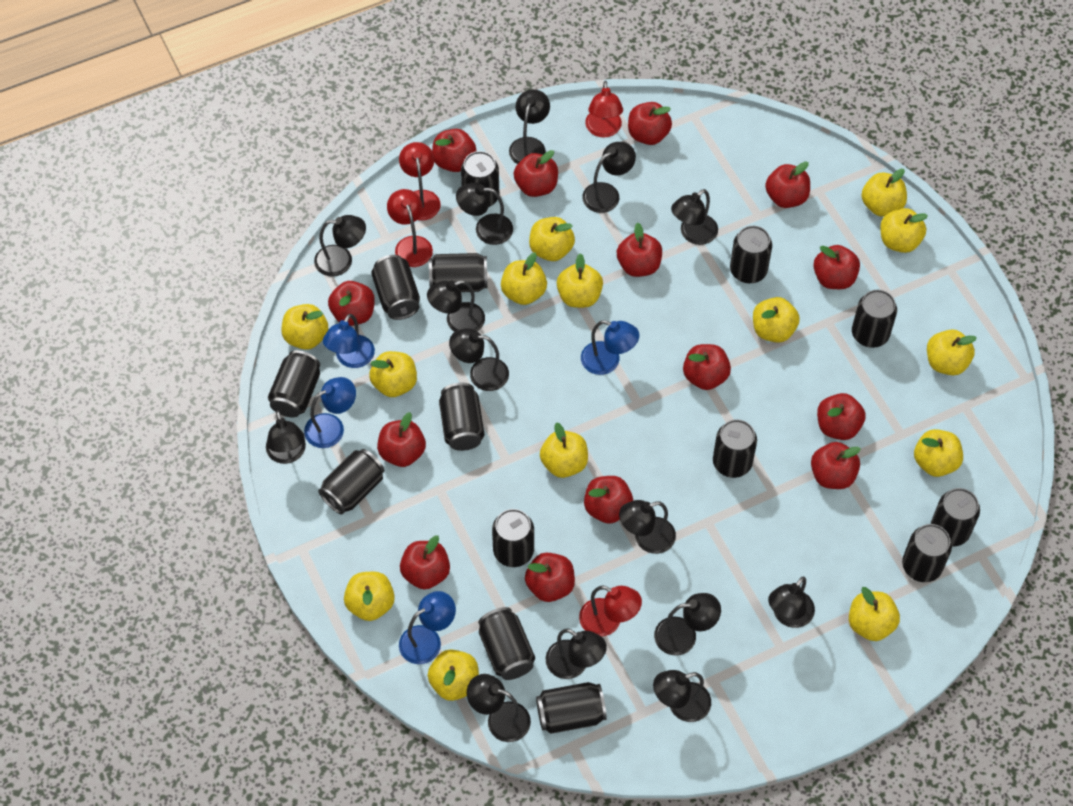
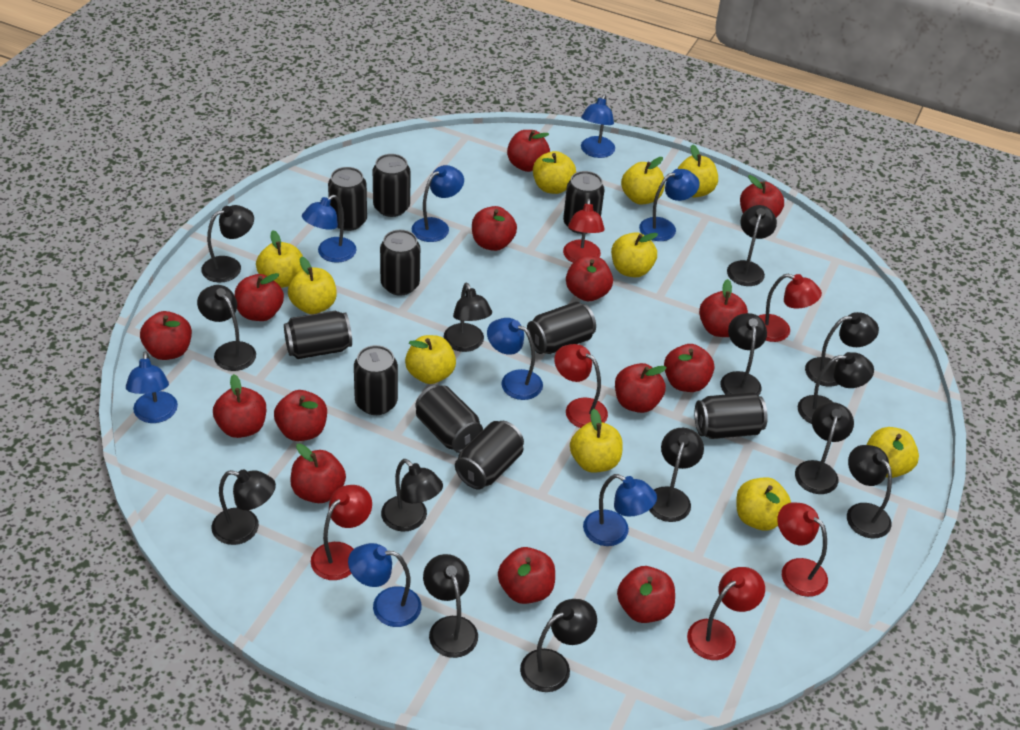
black can: 14 -> 10
blue lamp: 4 -> 8
red lamp: 4 -> 6
yellow apple: 14 -> 10

